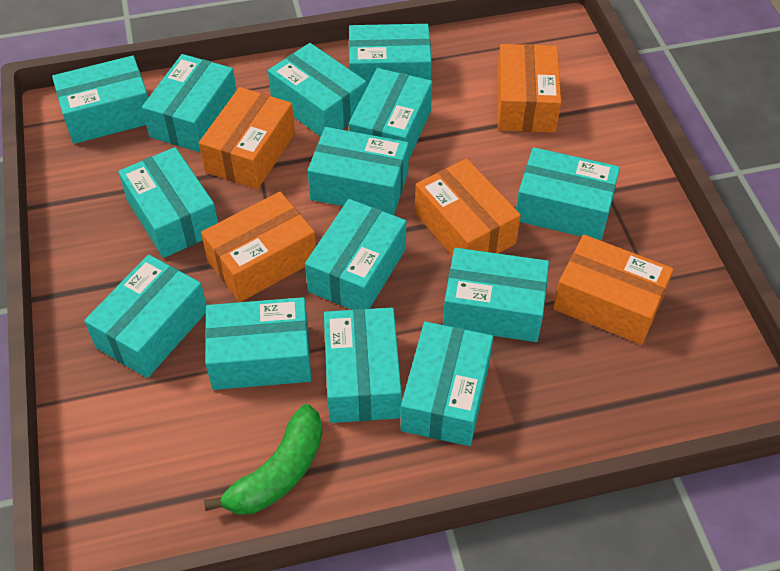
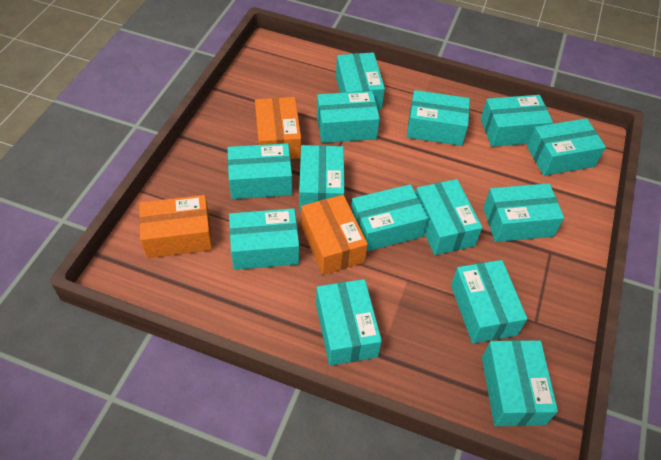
green banana: 1 -> 0
orange box: 5 -> 3

